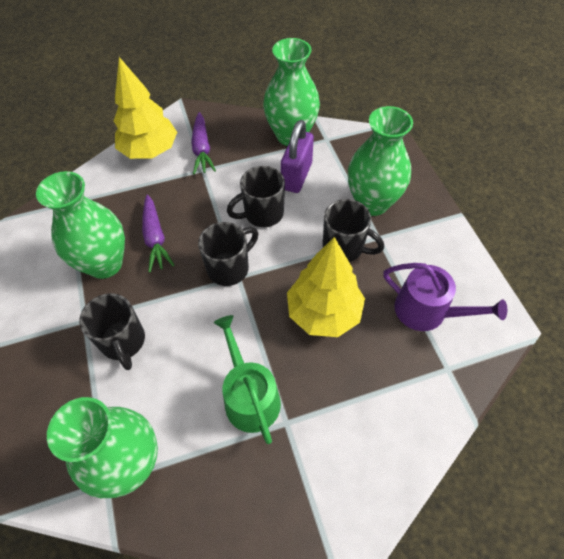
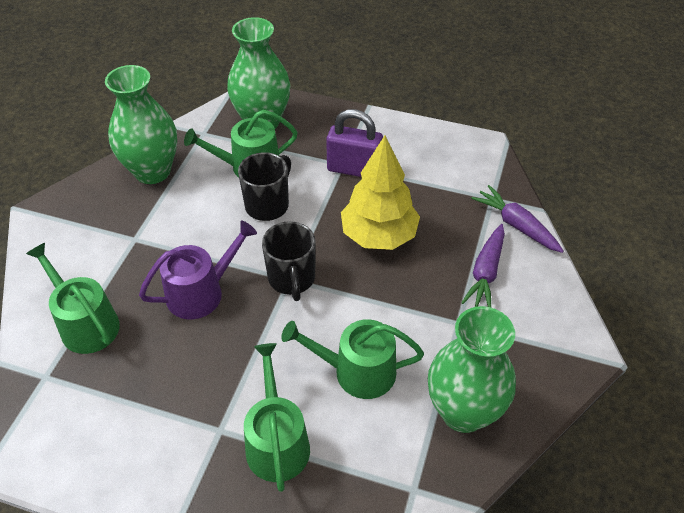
black mug: 4 -> 2
green vase: 4 -> 3
green watering can: 1 -> 4
yellow tree: 2 -> 1

